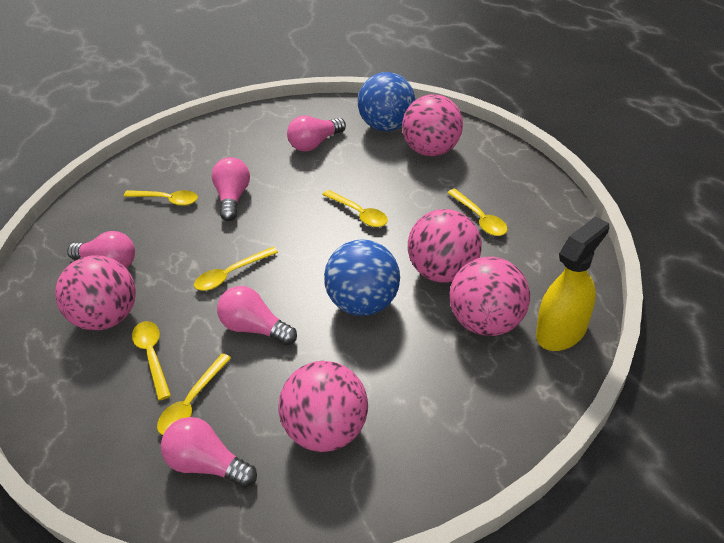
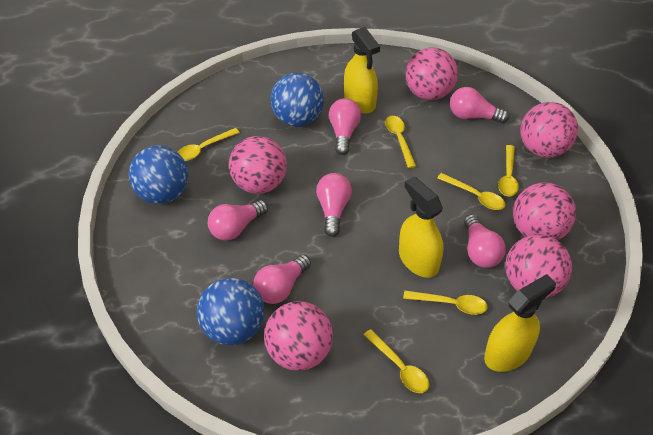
blue ball: 2 -> 3
pink ball: 5 -> 6
pink light bulb: 5 -> 6
yellow spray bottle: 1 -> 3

